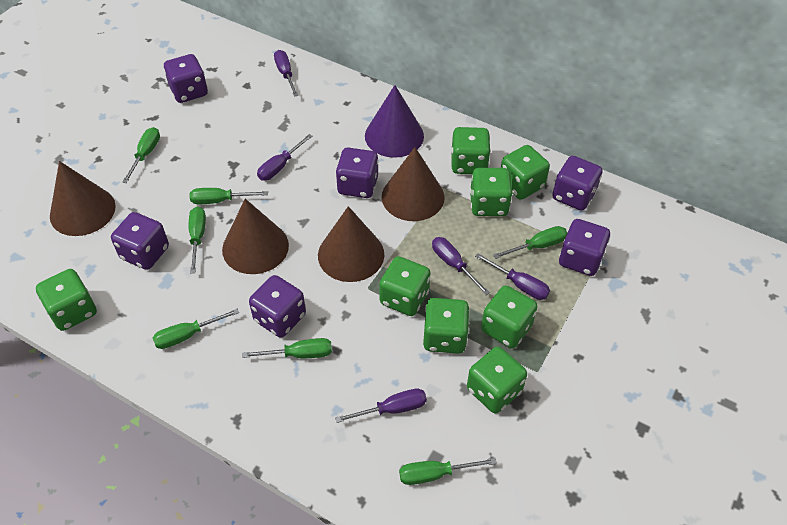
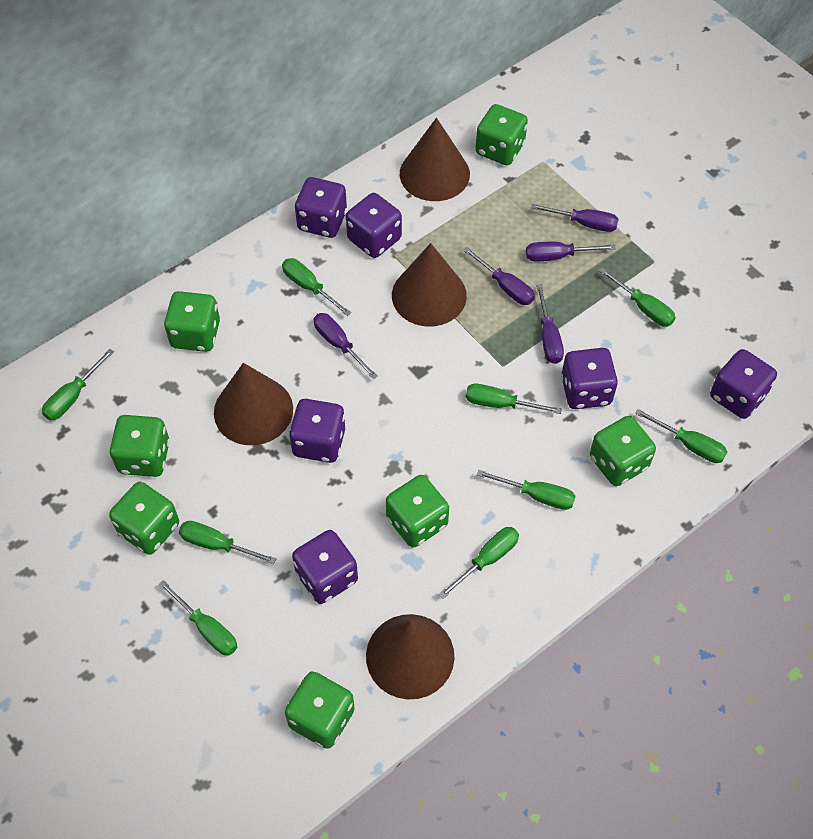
green dice: 8 -> 7
green screwdriver: 7 -> 9
purple cone: 1 -> 0

